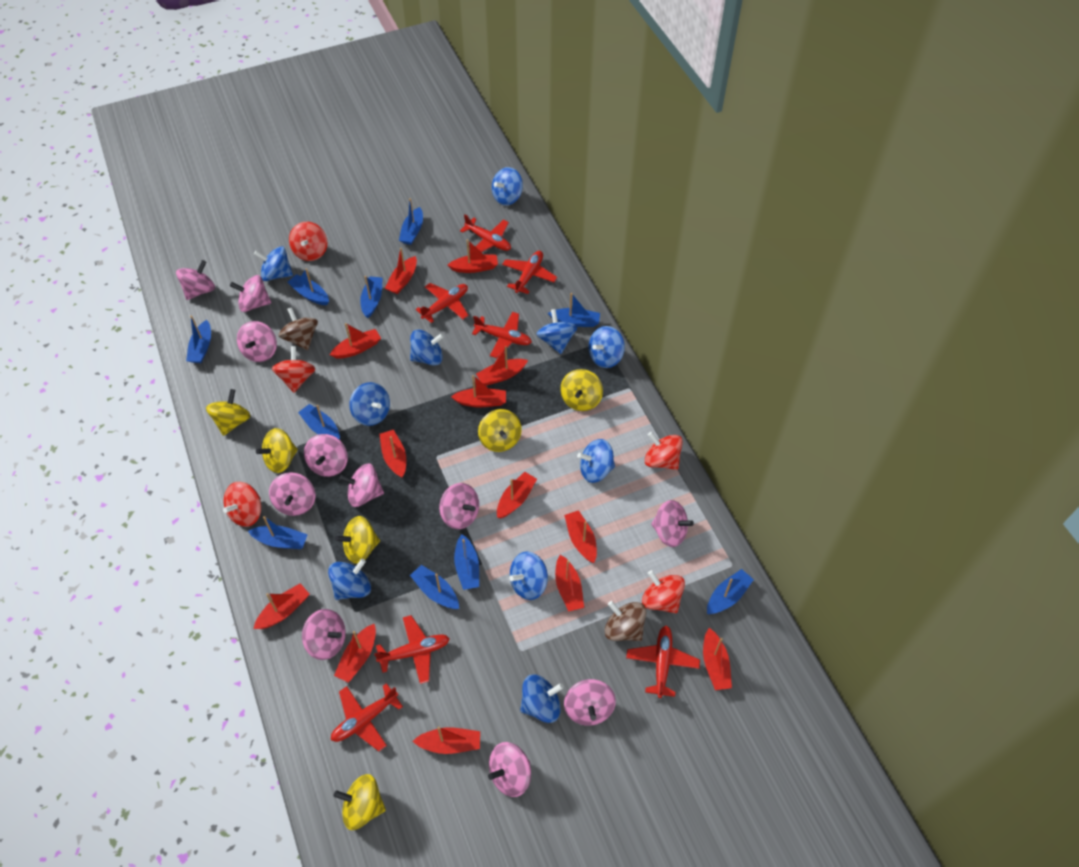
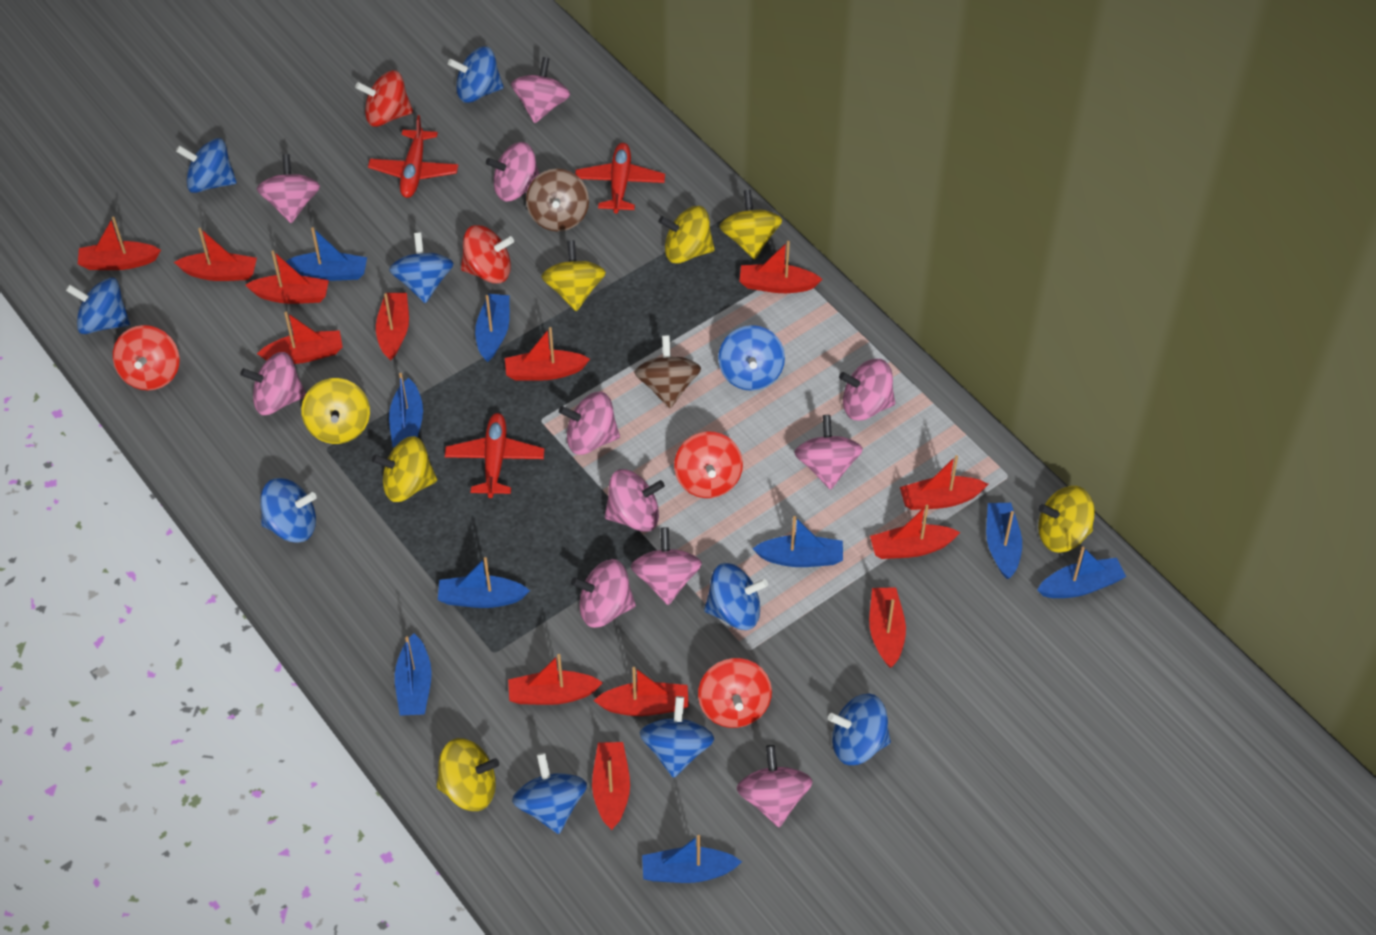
blue boat: 10 -> 9
red plane: 7 -> 3
yellow spinning top: 6 -> 7

